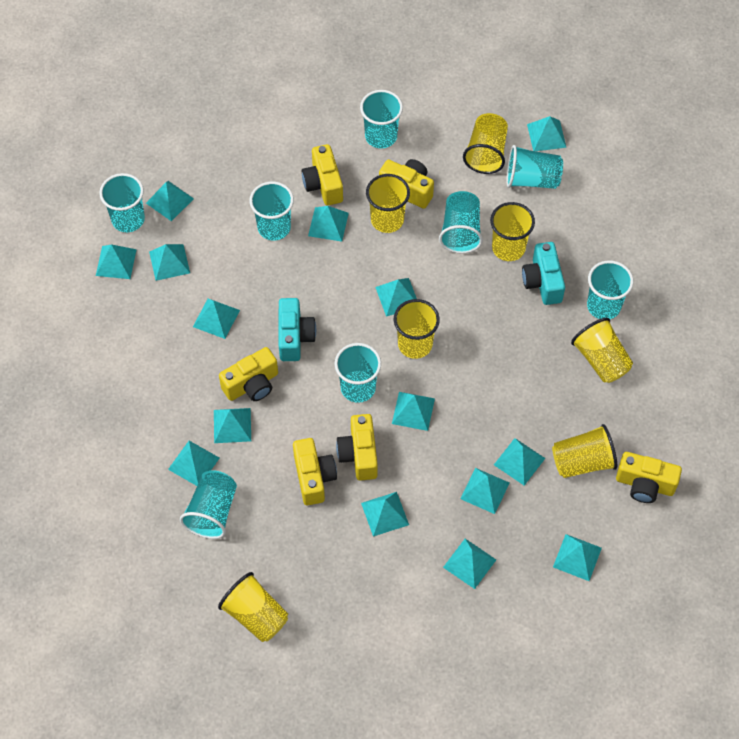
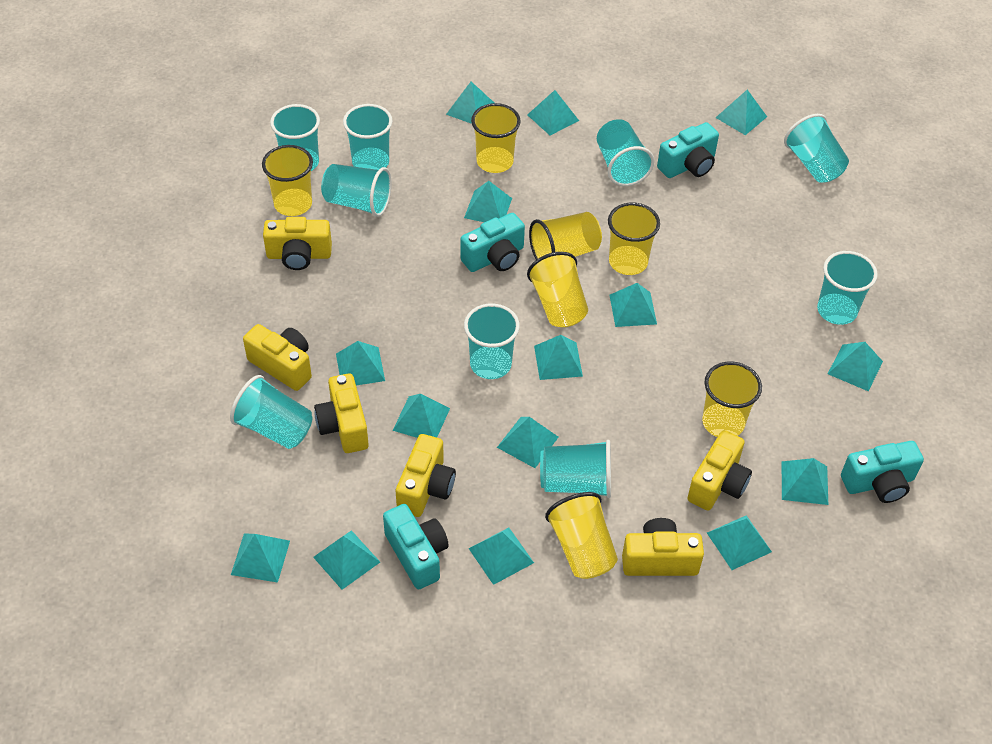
turquoise camera: 2 -> 4
turquoise cup: 8 -> 9

